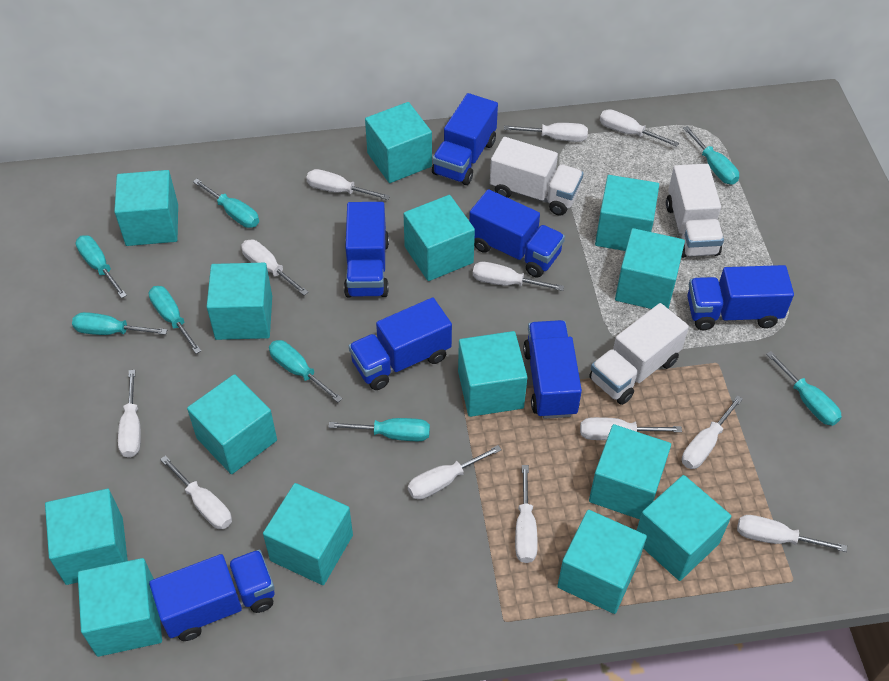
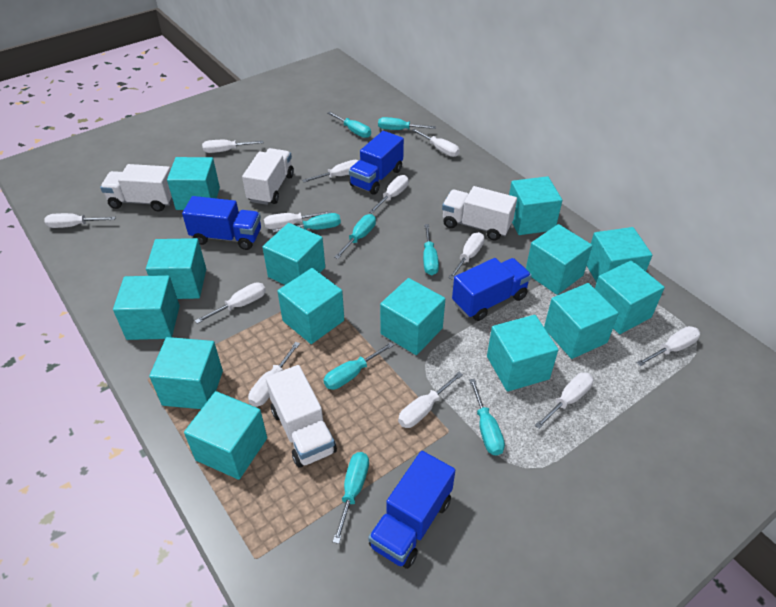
blue truck: 7 -> 4
white truck: 3 -> 4

